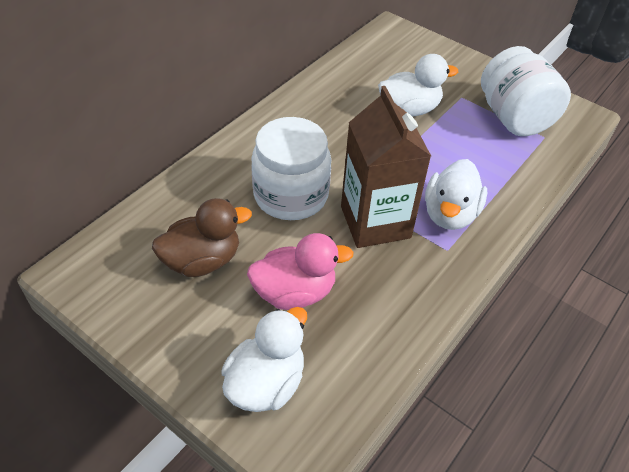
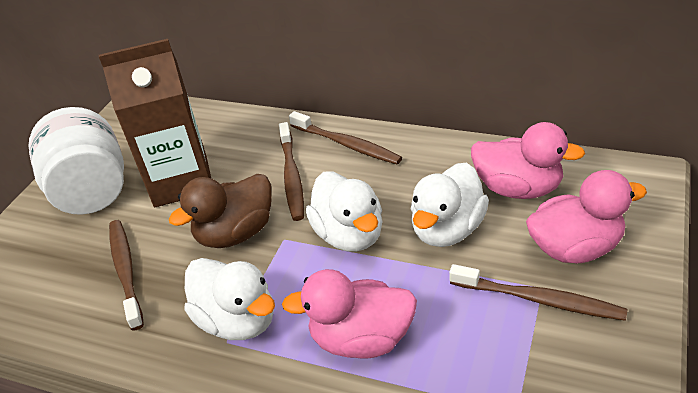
brown toothbrush: 0 -> 4
pink duck: 1 -> 3
white jar: 2 -> 1

